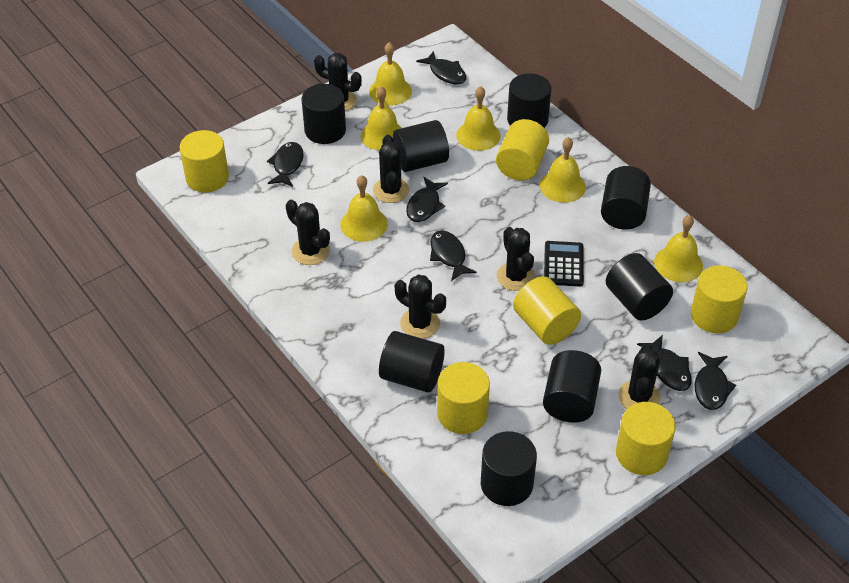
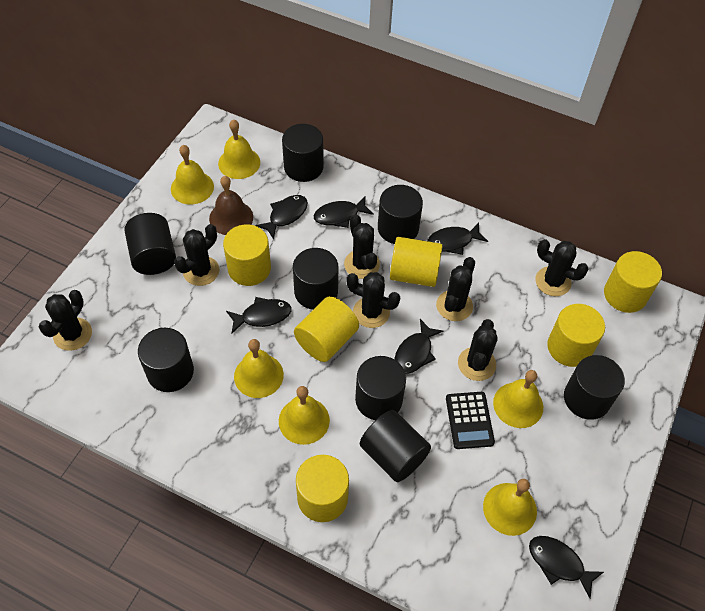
black cactus: 6 -> 7
brown bell: 0 -> 1

